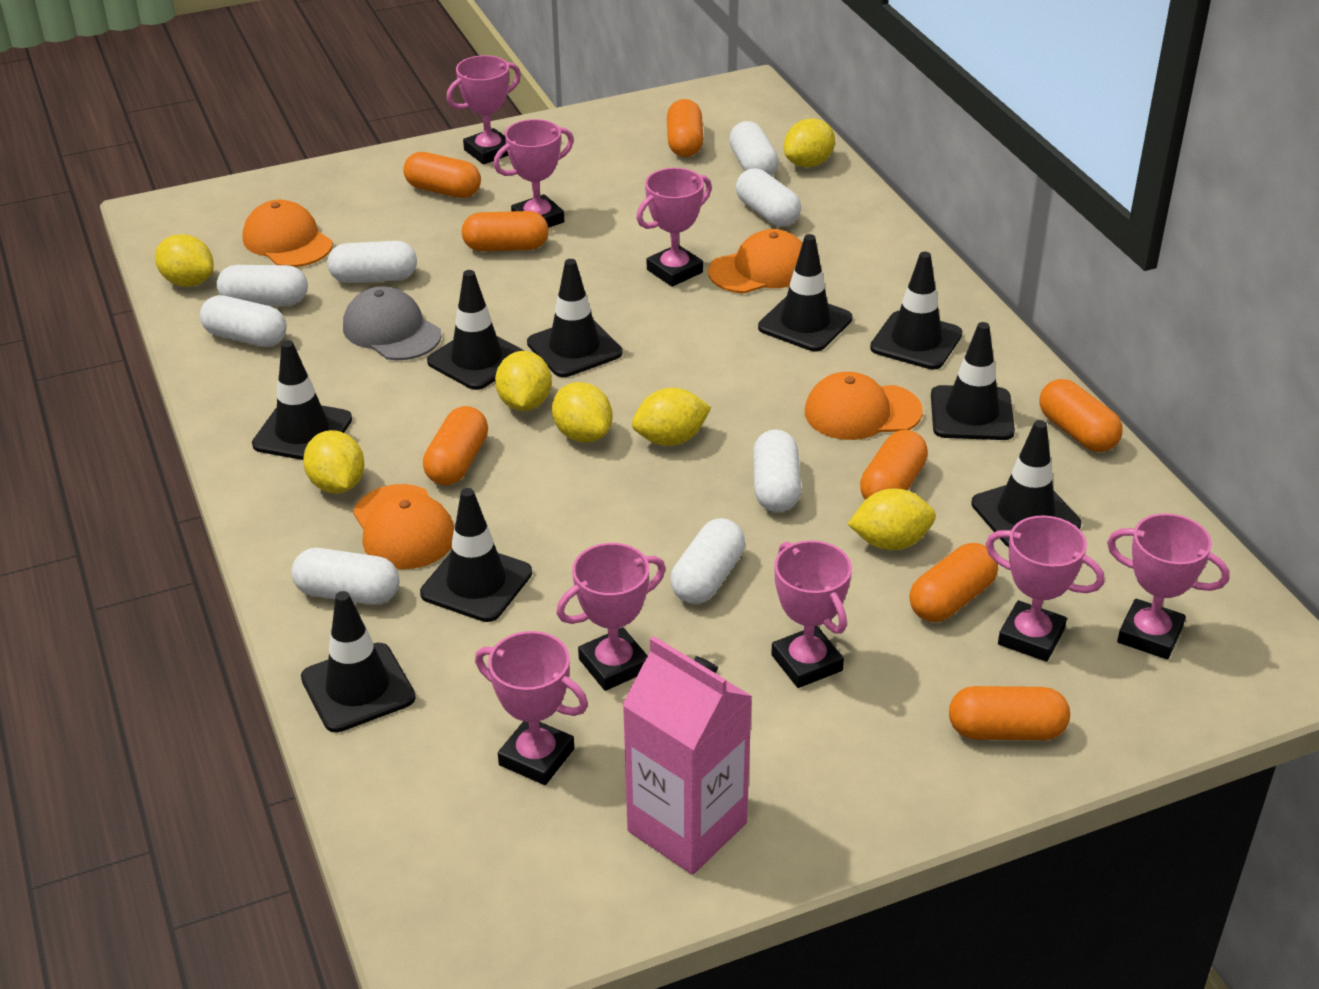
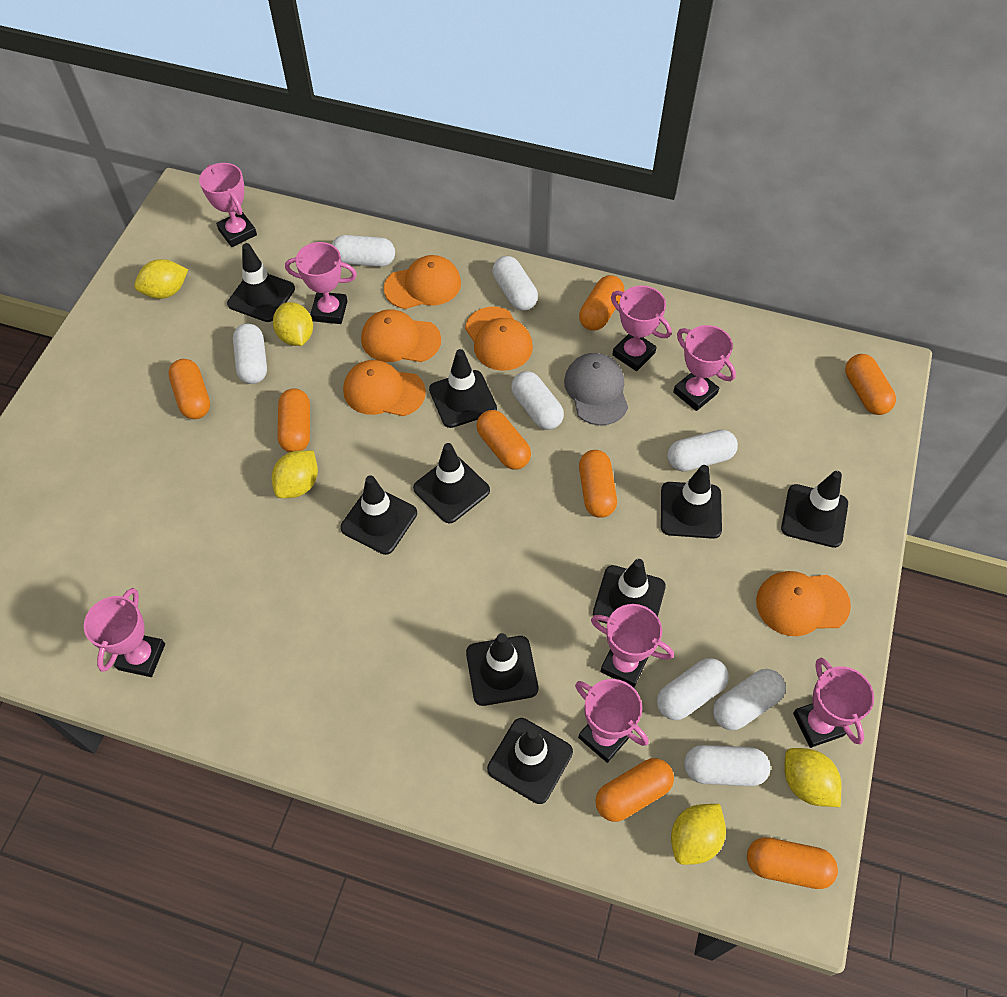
orange cap: 4 -> 5
pink carton: 1 -> 0
yellow lemon: 7 -> 5

